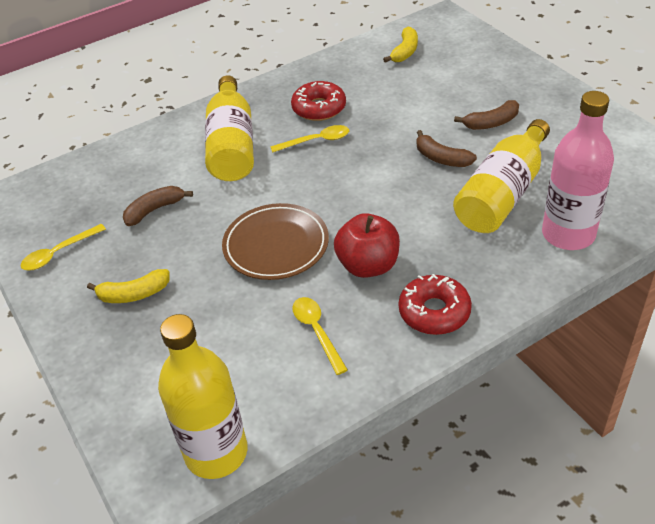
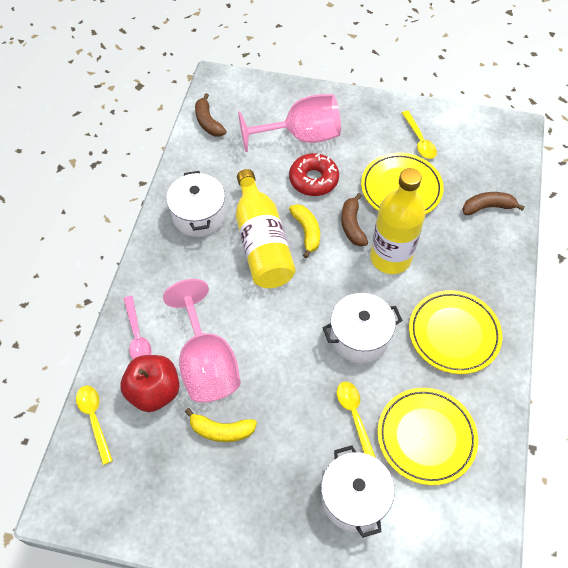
brown plate: 1 -> 0
pink bottle: 1 -> 0
pink goblet: 0 -> 2
pink spoon: 0 -> 1
red donut: 2 -> 1
white pot: 0 -> 3
yellow bottle: 3 -> 2
yellow plate: 0 -> 3

